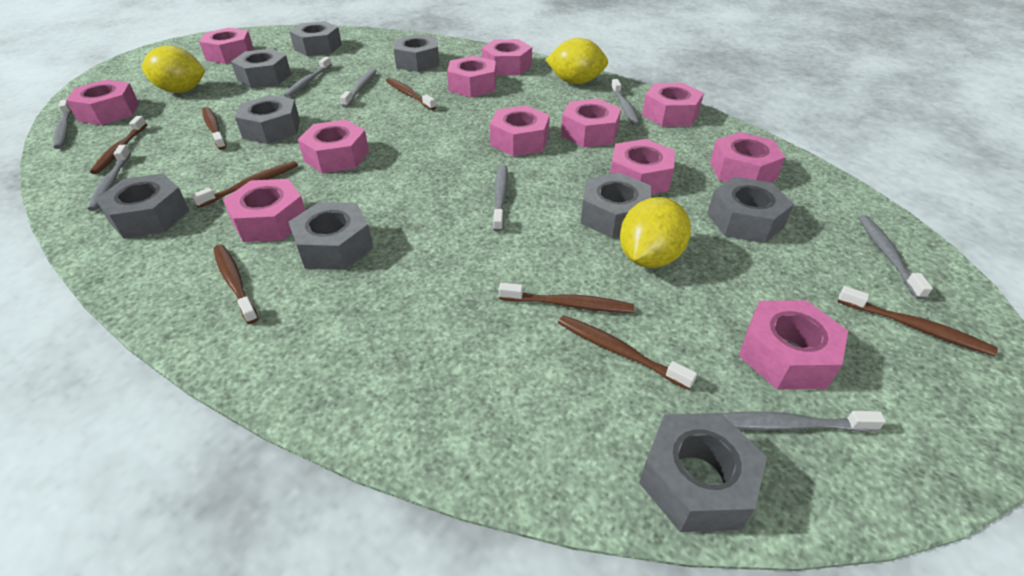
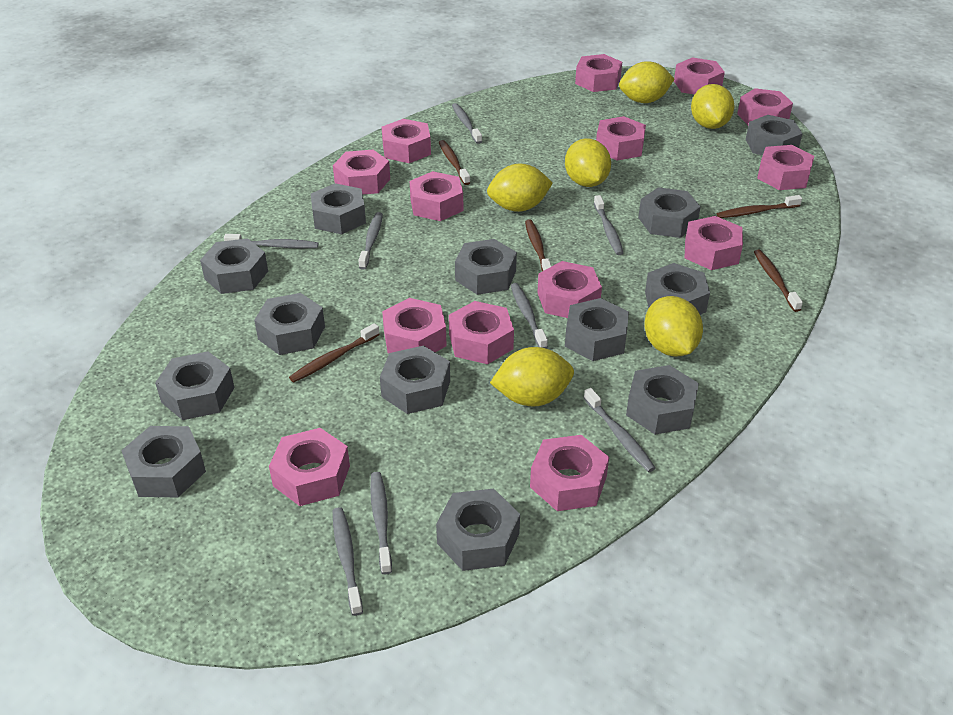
brown toothbrush: 8 -> 5
grey nut: 9 -> 13
pink nut: 12 -> 14
yellow lemon: 3 -> 6

